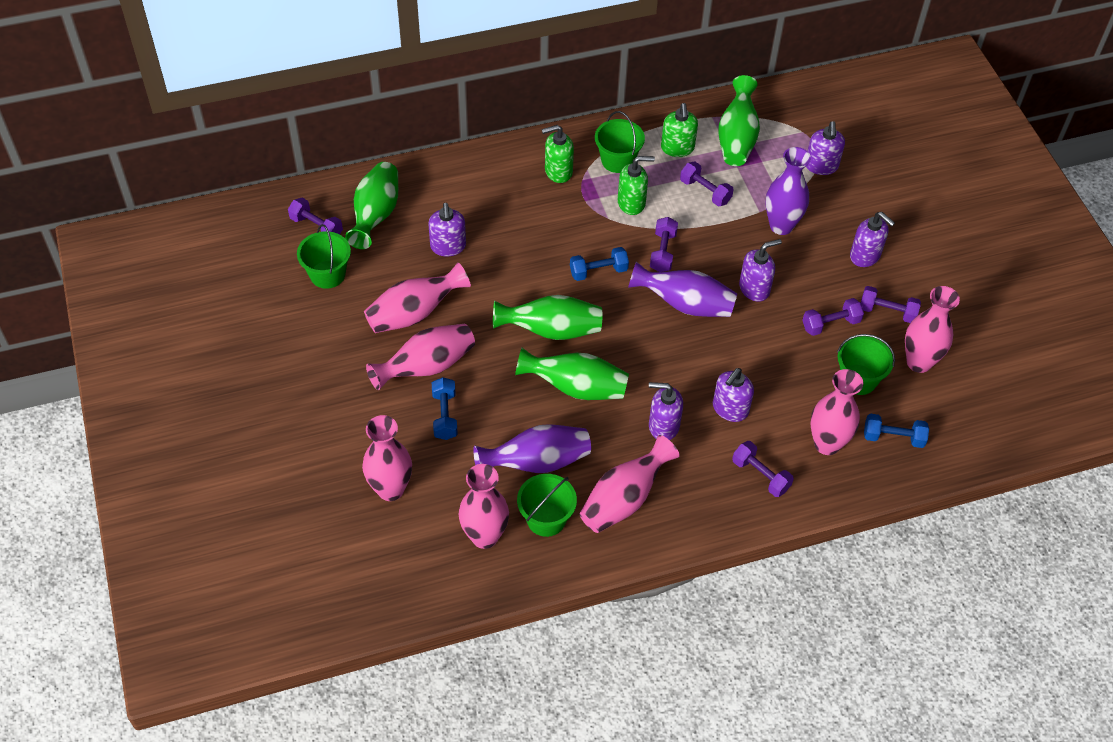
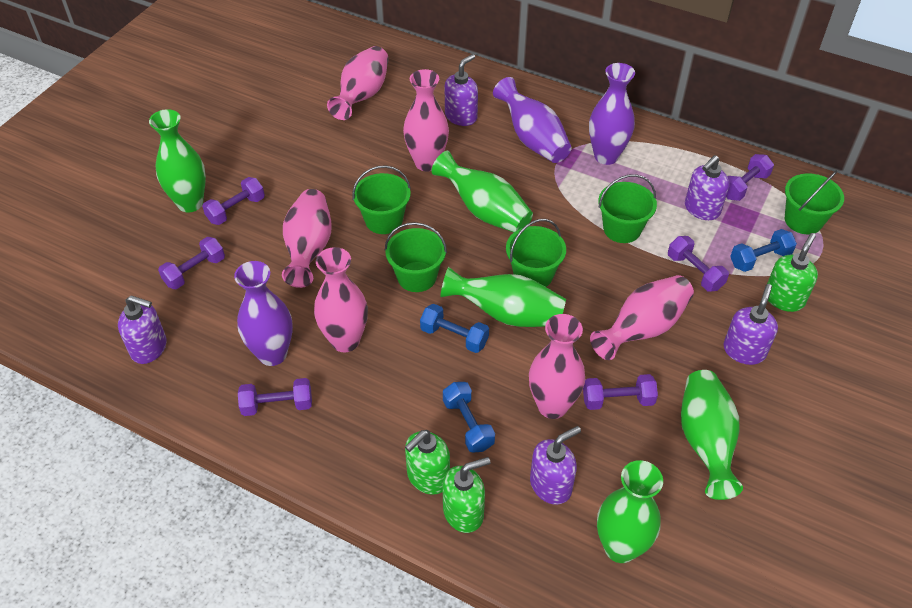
green bucket: 4 -> 5
green vase: 4 -> 5
pink vase: 7 -> 6
purple soap dispenser: 6 -> 5

